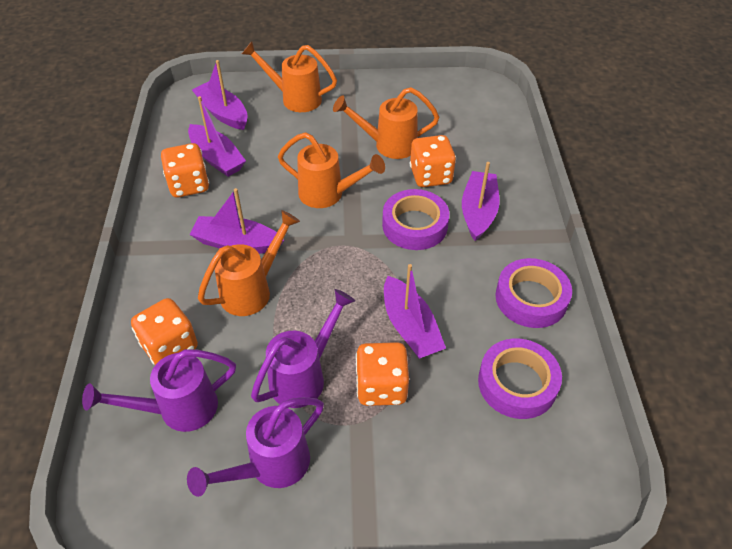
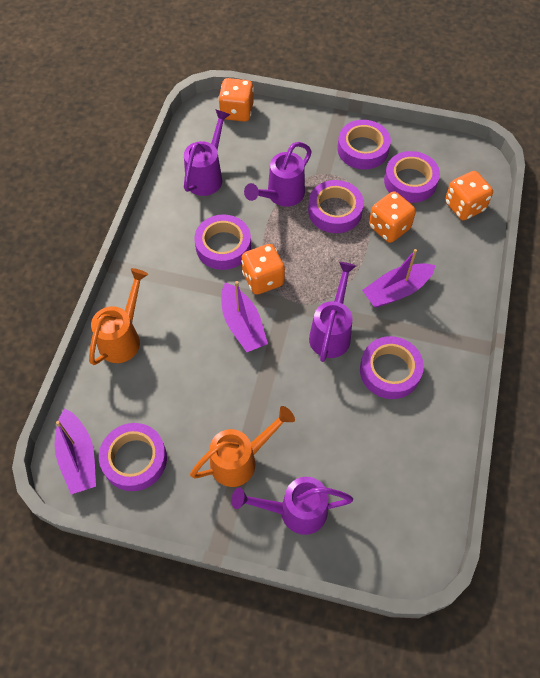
orange watering can: 4 -> 2
purple boat: 5 -> 3
purple tape: 3 -> 6
purple watering can: 3 -> 4

